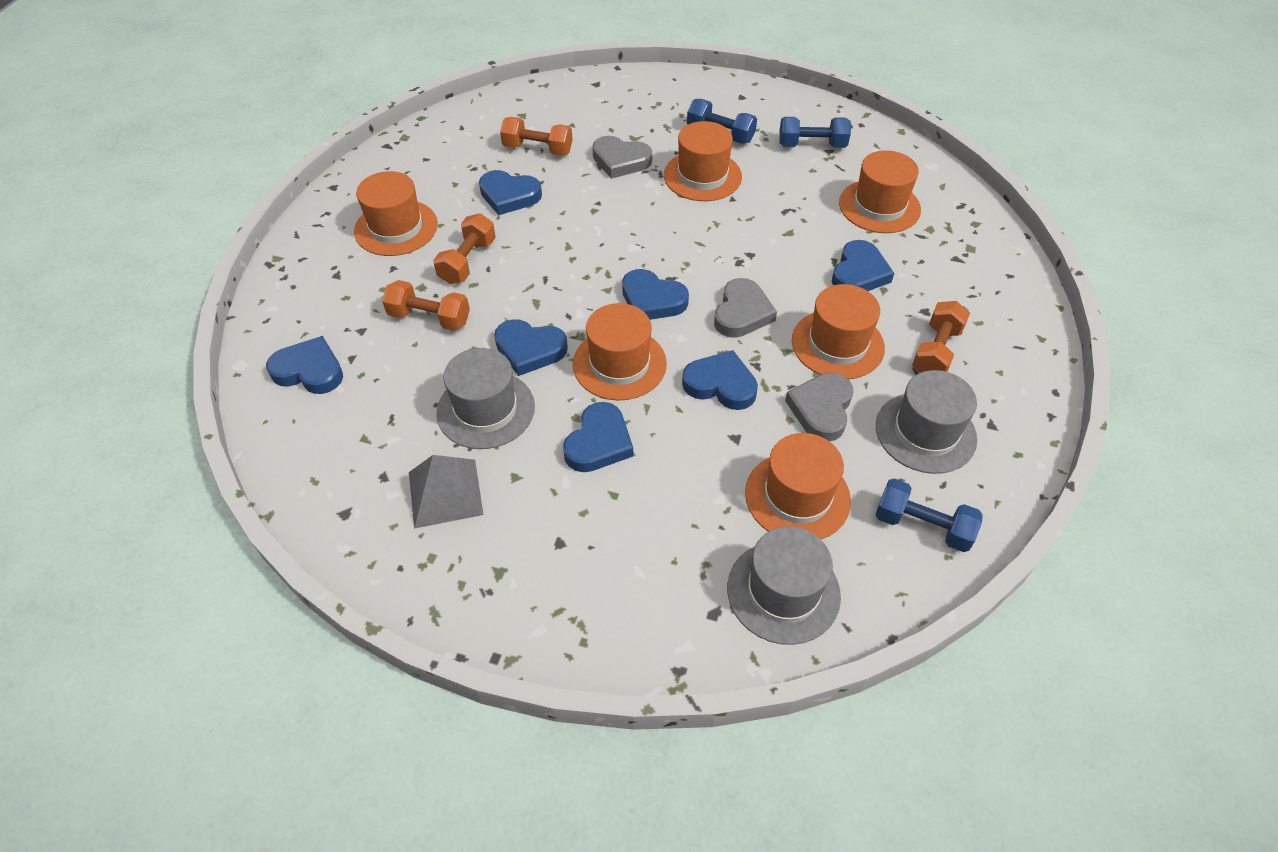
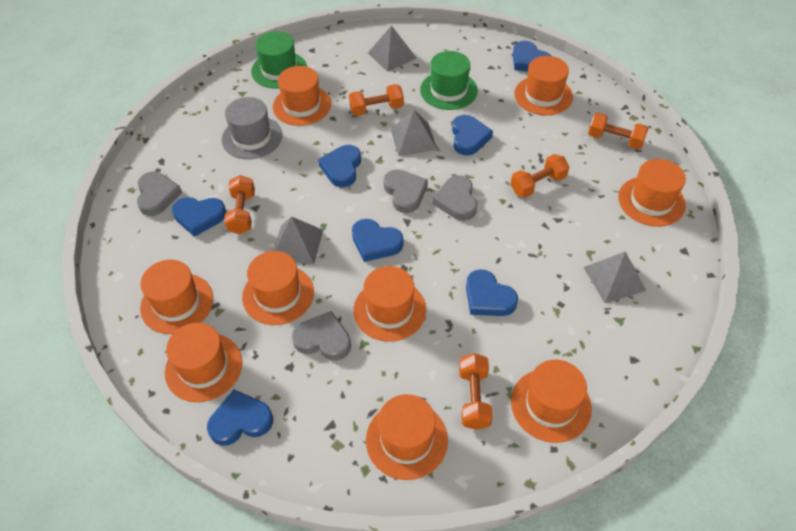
blue dumbbell: 3 -> 0
green hat: 0 -> 2
grey hat: 3 -> 1
grey heart: 3 -> 4
grey pyramid: 1 -> 4
orange dumbbell: 4 -> 5
orange hat: 6 -> 9

